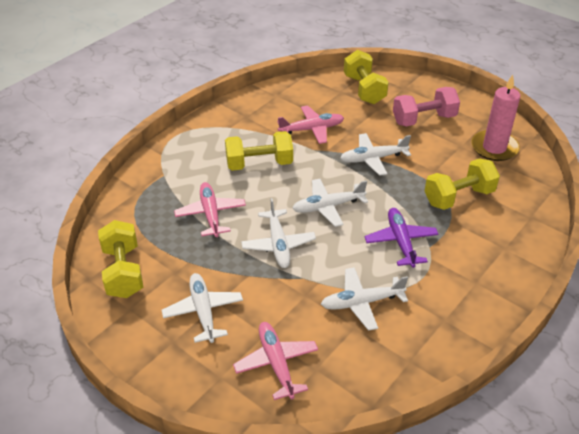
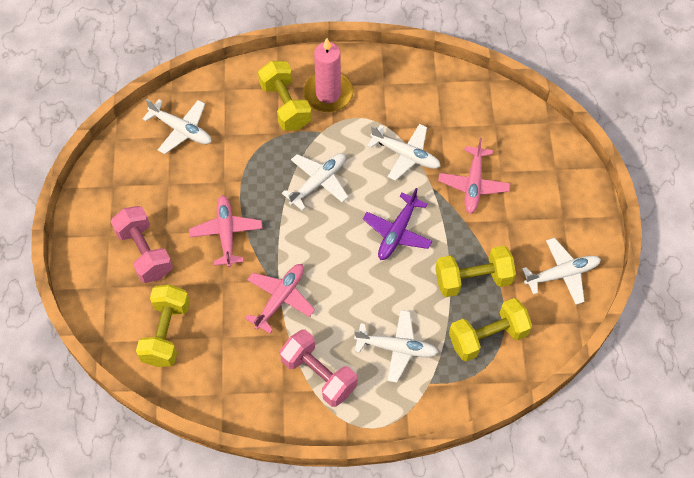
pink dumbbell: 1 -> 2

